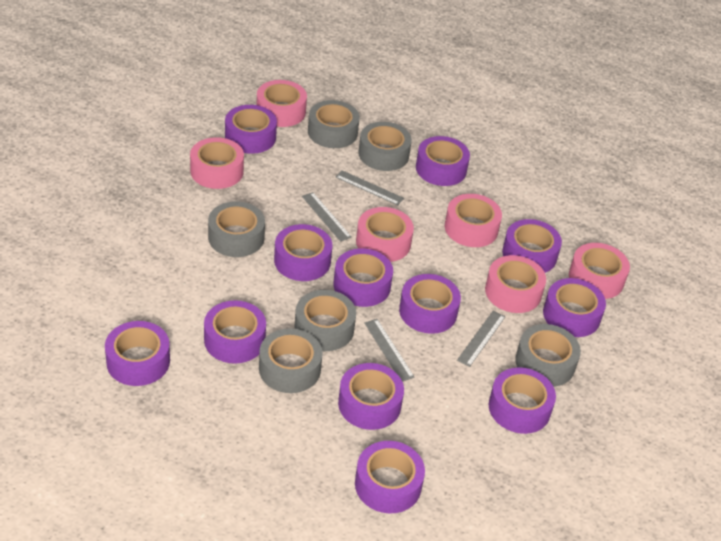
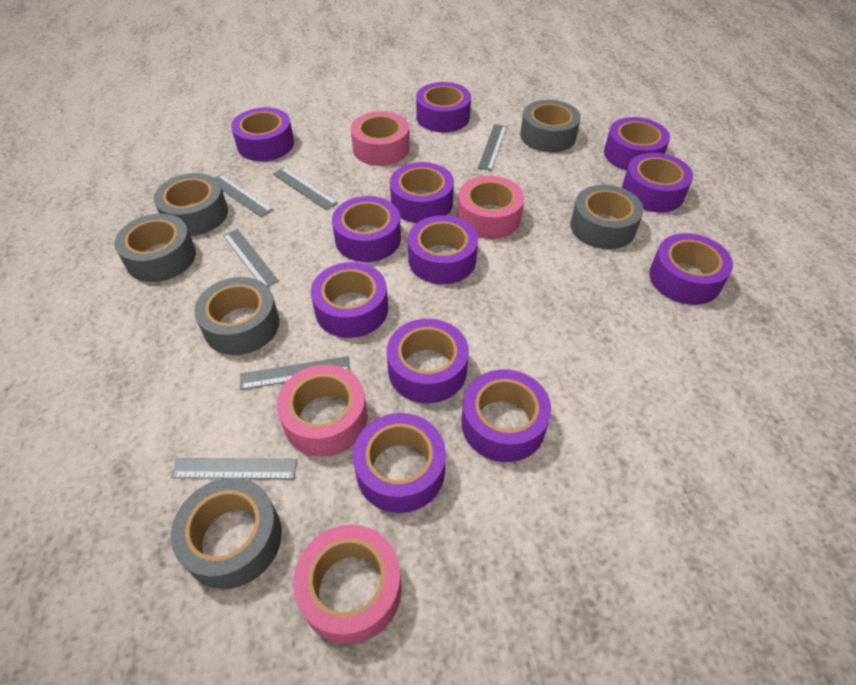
grey ruler: 4 -> 6
pink tape: 6 -> 4

